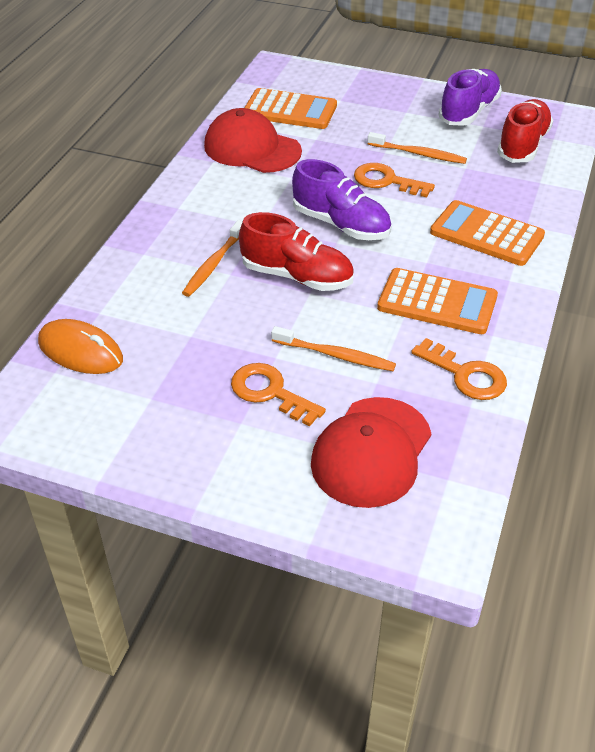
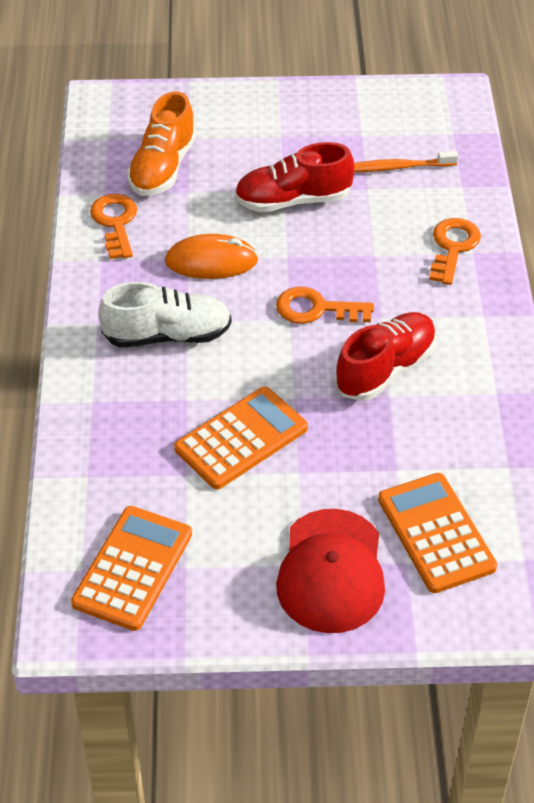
orange shoe: 0 -> 1
orange toothbrush: 3 -> 1
purple shoe: 2 -> 0
red cap: 2 -> 1
white shoe: 0 -> 1

